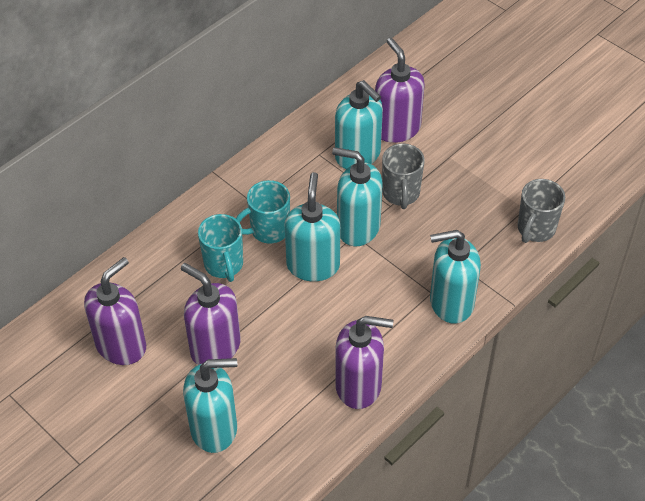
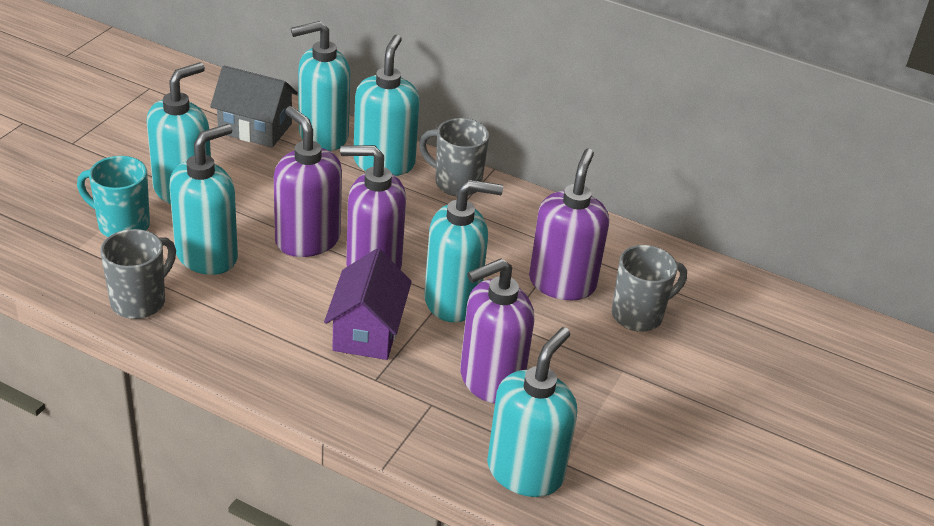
grey house: 0 -> 1
grey mug: 2 -> 3
purple house: 0 -> 1
turquoise mug: 2 -> 1
turquoise soap dispenser: 5 -> 6

